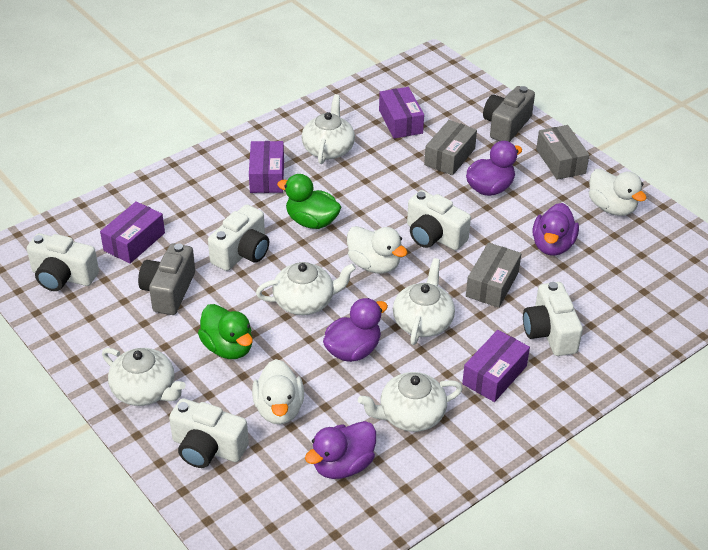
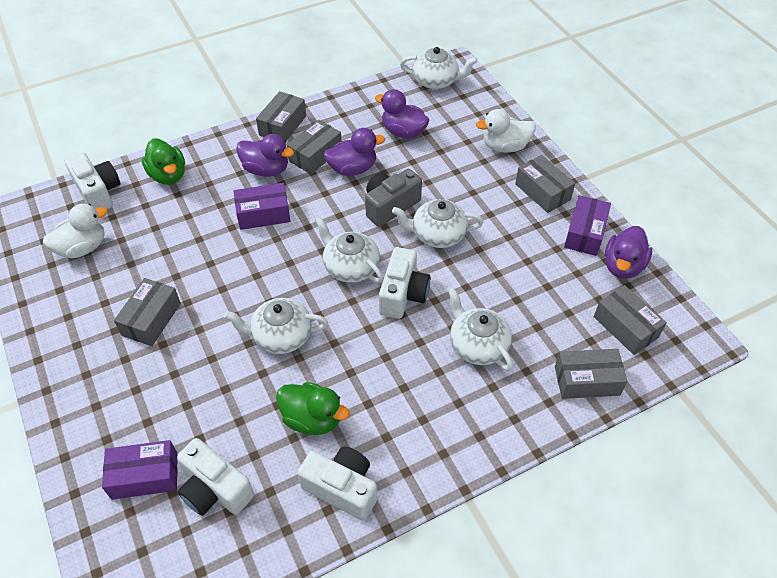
grey box: 3 -> 6
grey camera: 2 -> 1
purple box: 4 -> 3
white camera: 5 -> 4
white duck: 3 -> 2

